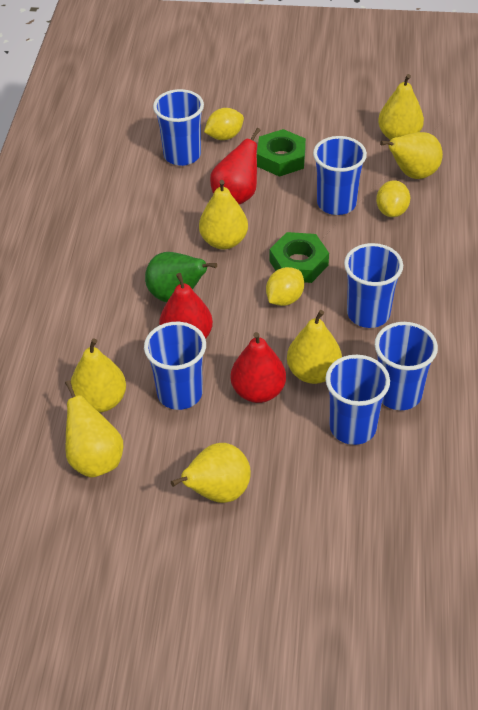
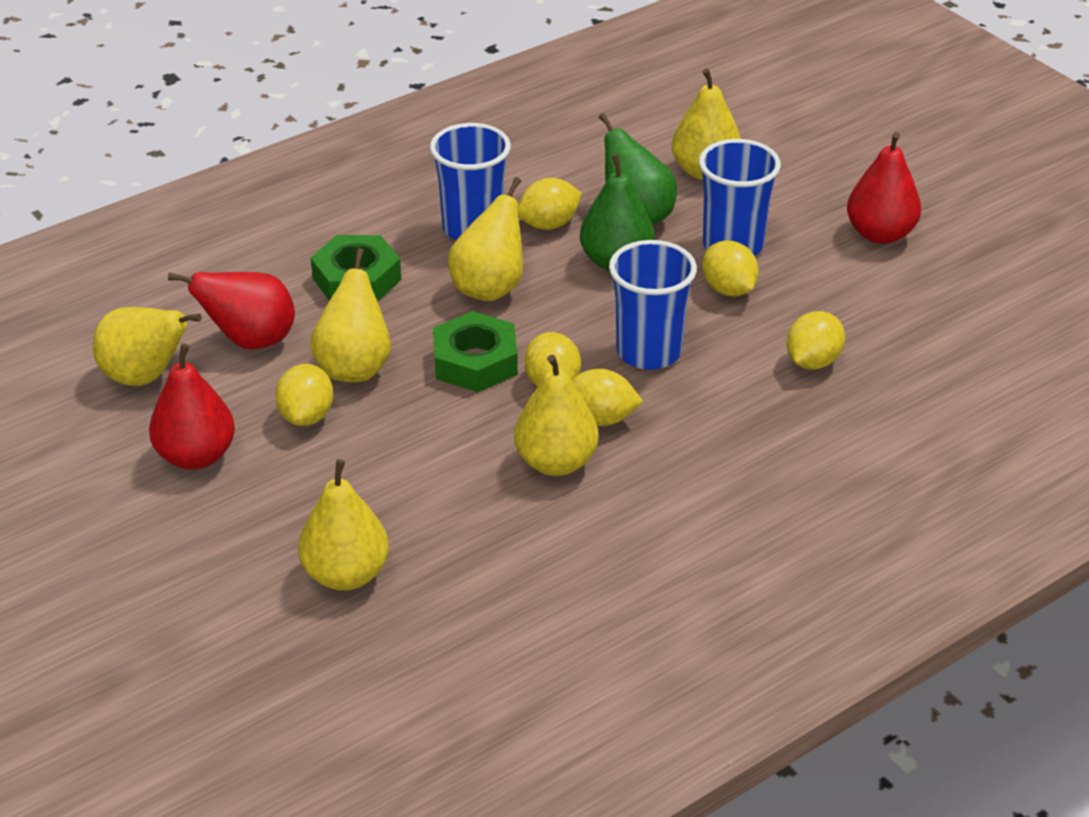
blue cup: 6 -> 3
green pear: 1 -> 2
yellow lemon: 3 -> 6
yellow pear: 7 -> 6

